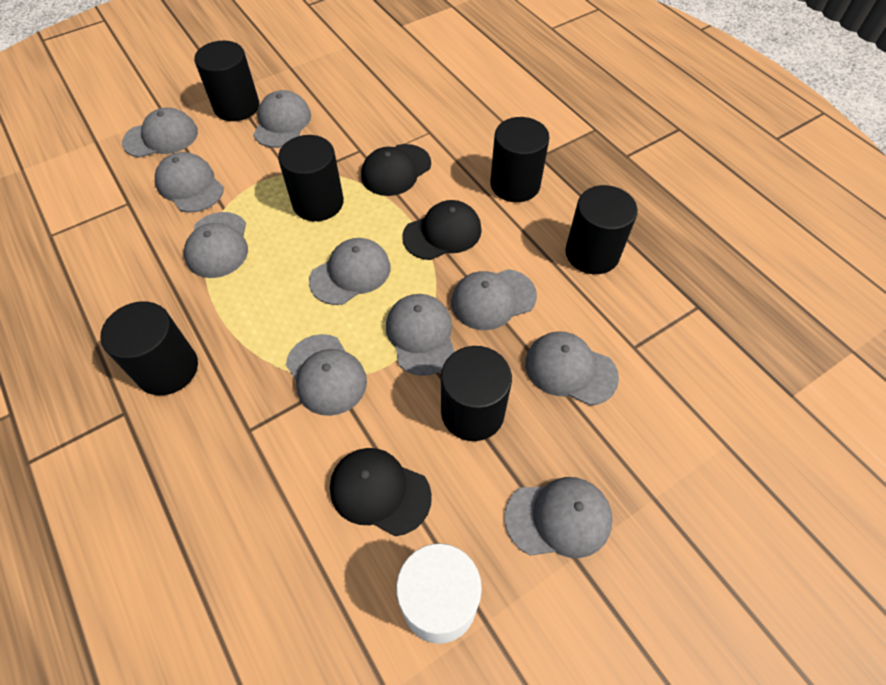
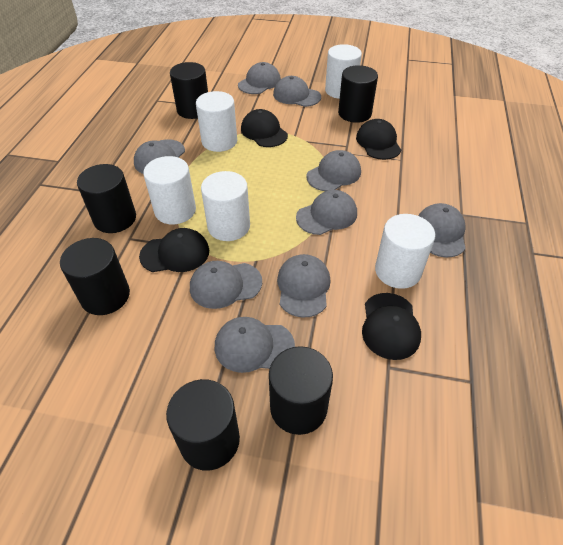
black cap: 3 -> 4
grey cap: 10 -> 9
white cylinder: 1 -> 5

